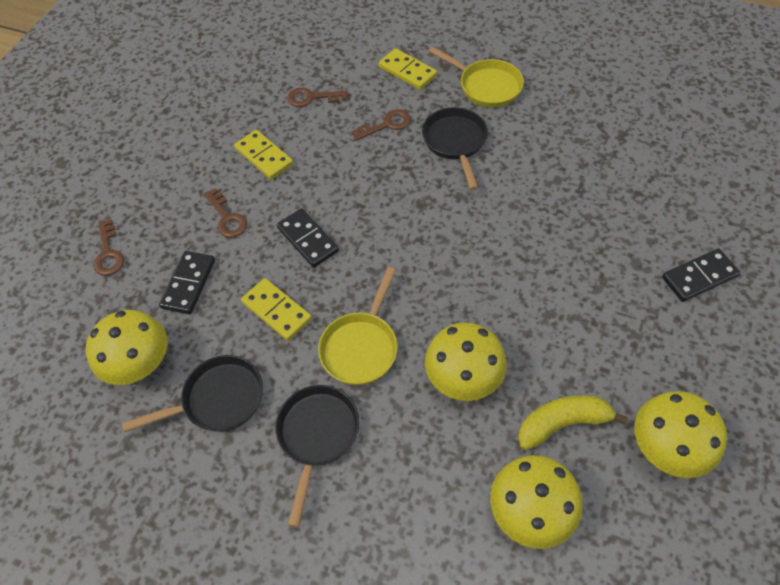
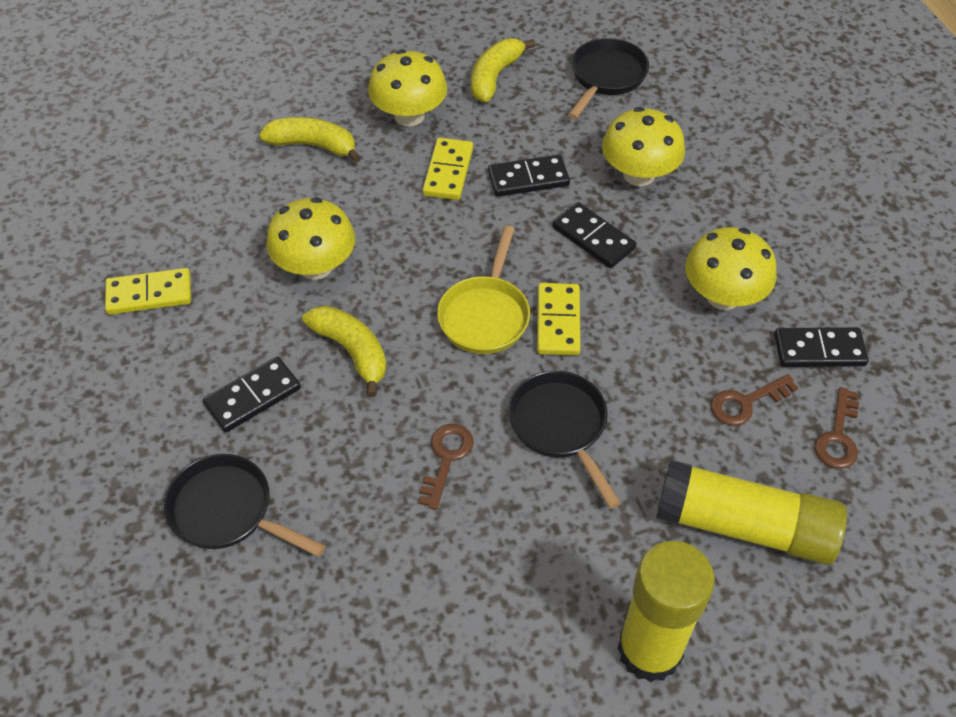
black domino: 3 -> 4
brown key: 4 -> 3
yellow banana: 1 -> 3
yellow glue stick: 0 -> 2
yellow pan: 2 -> 1

